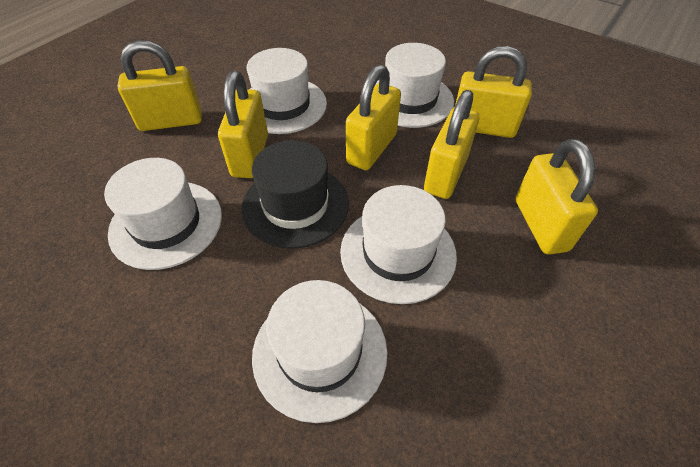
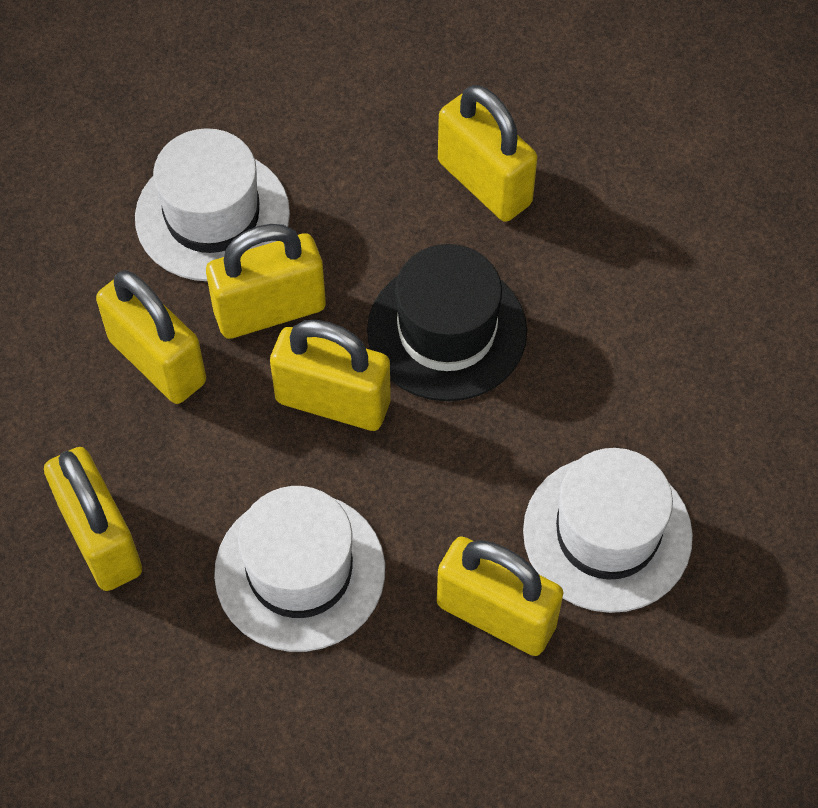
white hat: 5 -> 3

